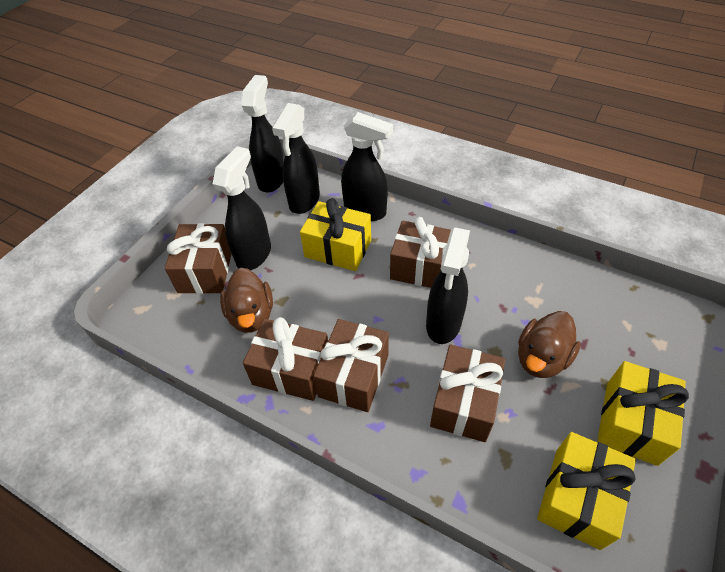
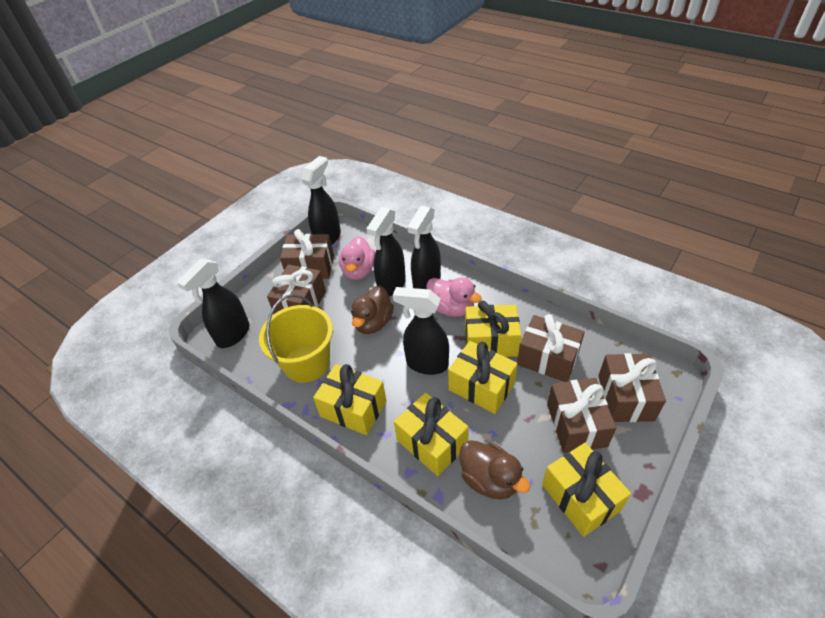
pink duck: 0 -> 2
yellow bucket: 0 -> 1
yellow gift: 3 -> 5

